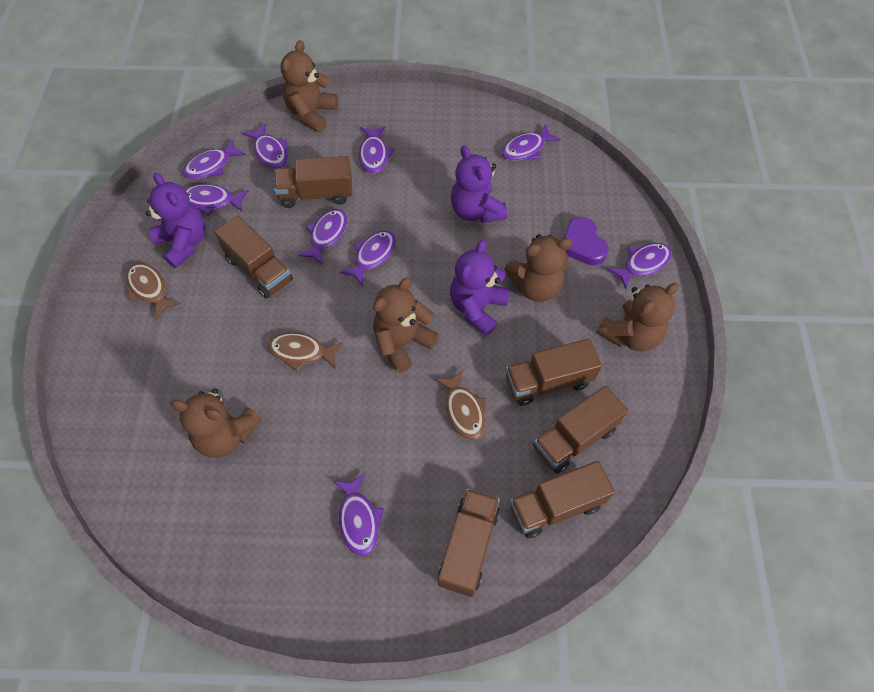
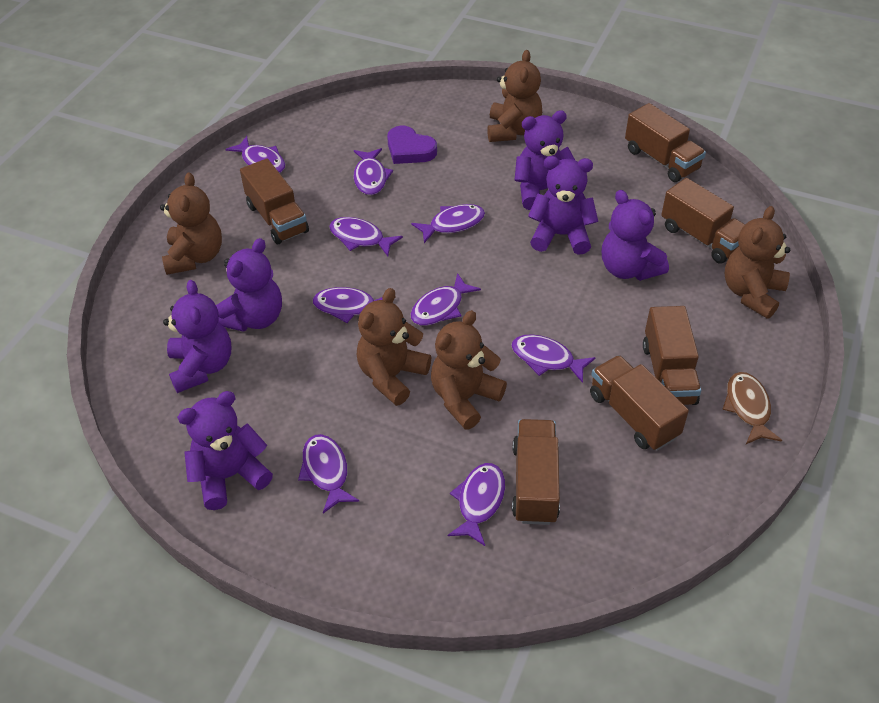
brown fish: 3 -> 1
purple teddy bear: 3 -> 6

